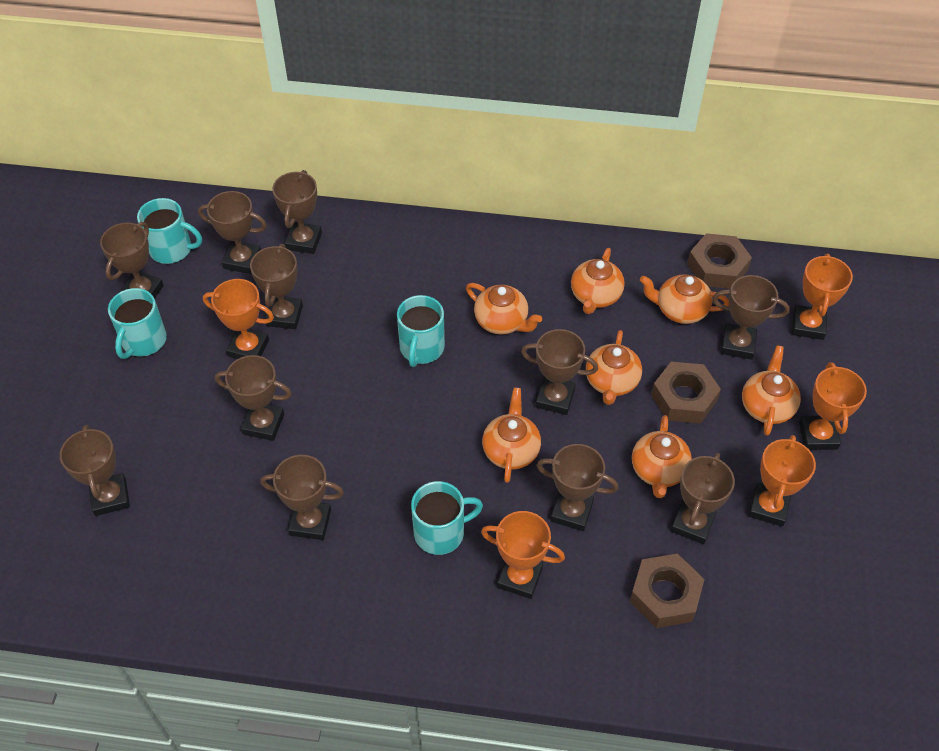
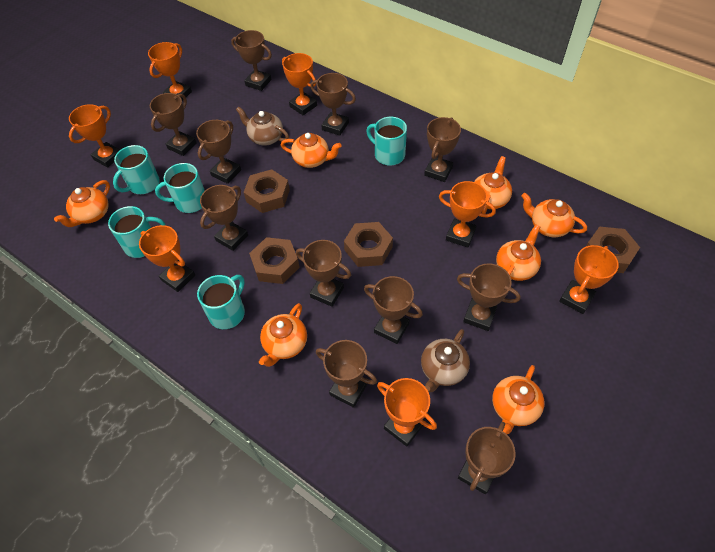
brown nut: 3 -> 4
brown teapot: 0 -> 2
orange trophy: 5 -> 7
turquoise mug: 4 -> 5

